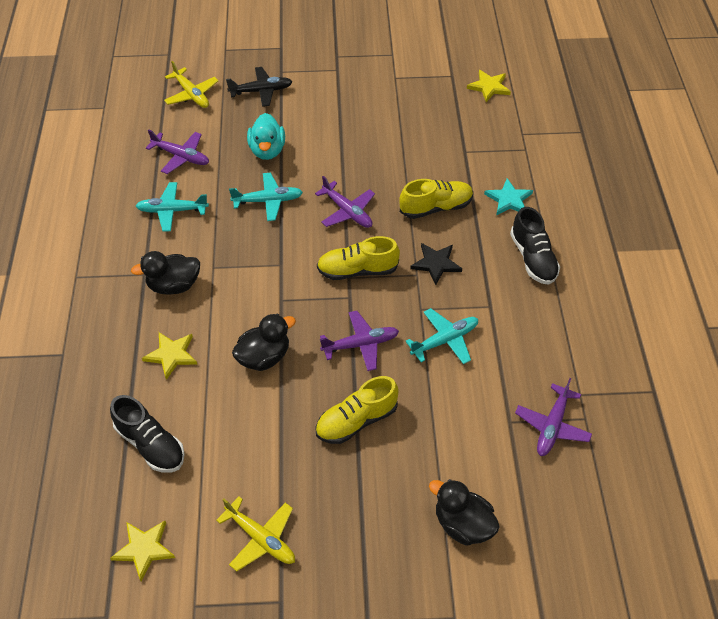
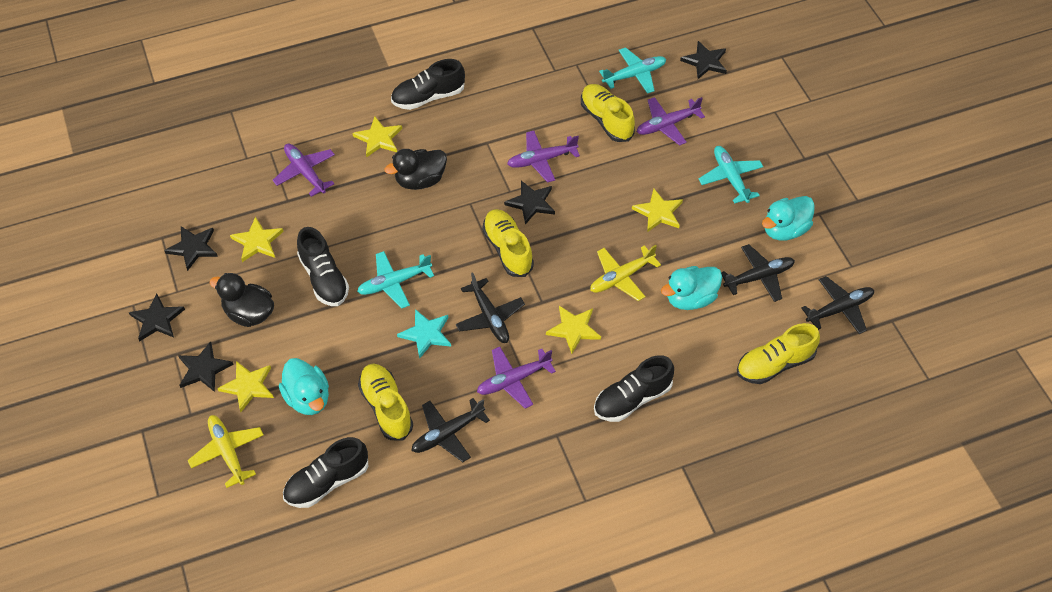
black duck: 3 -> 2
black plane: 1 -> 4
black shoe: 2 -> 4
black star: 1 -> 5
turquoise duck: 1 -> 3
yellow shoe: 3 -> 4
yellow star: 3 -> 5

